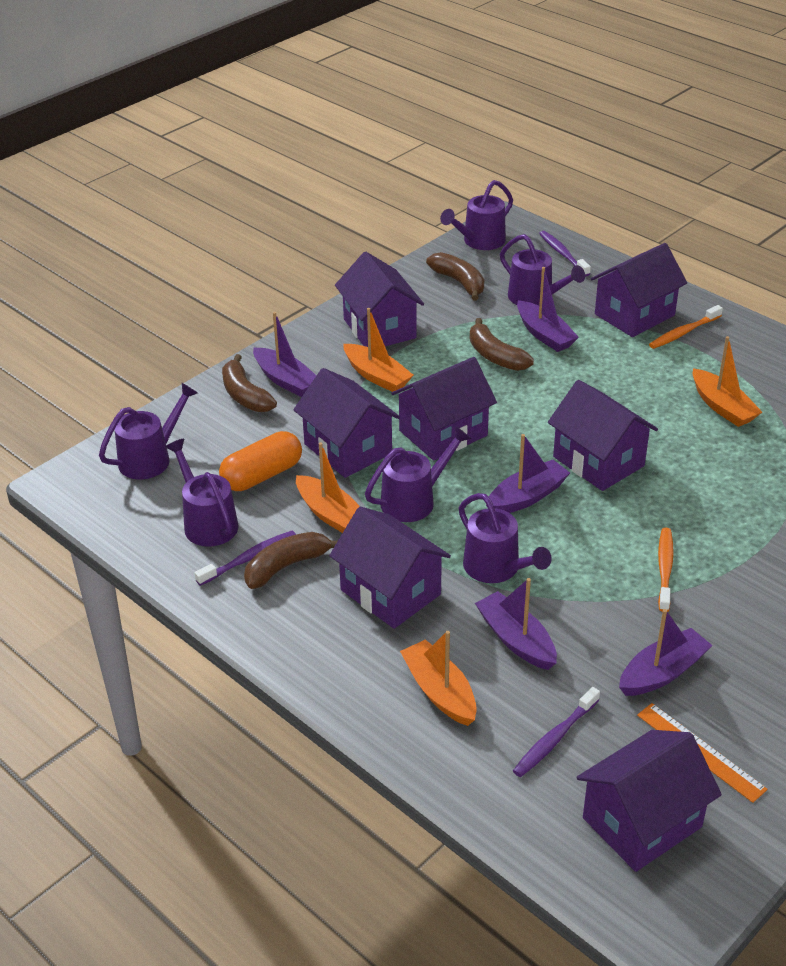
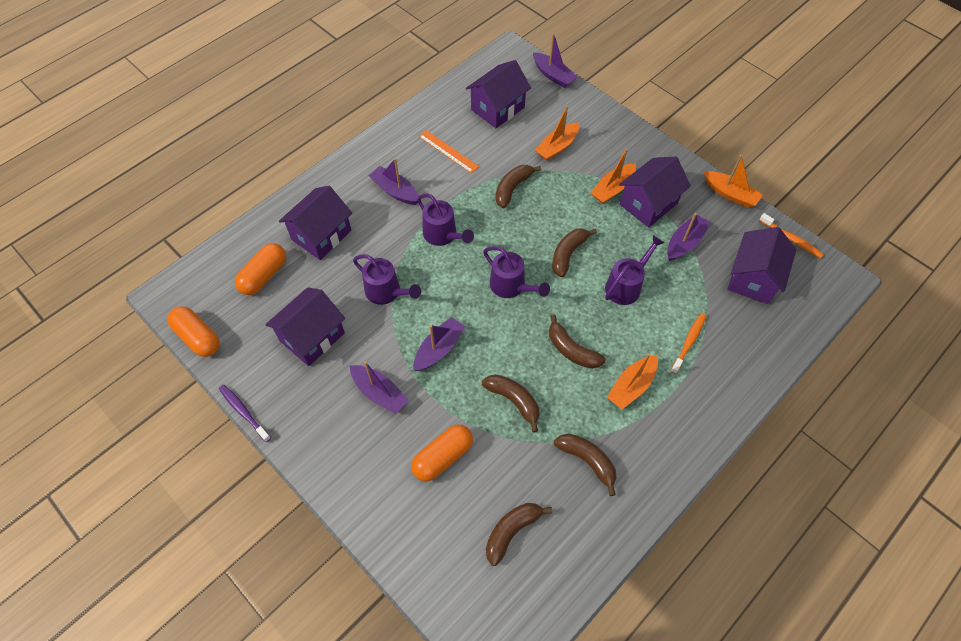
brown banana: 4 -> 6
orange capsule: 1 -> 3
purple house: 7 -> 5
purple toothbrush: 3 -> 1
purple watering can: 6 -> 4

